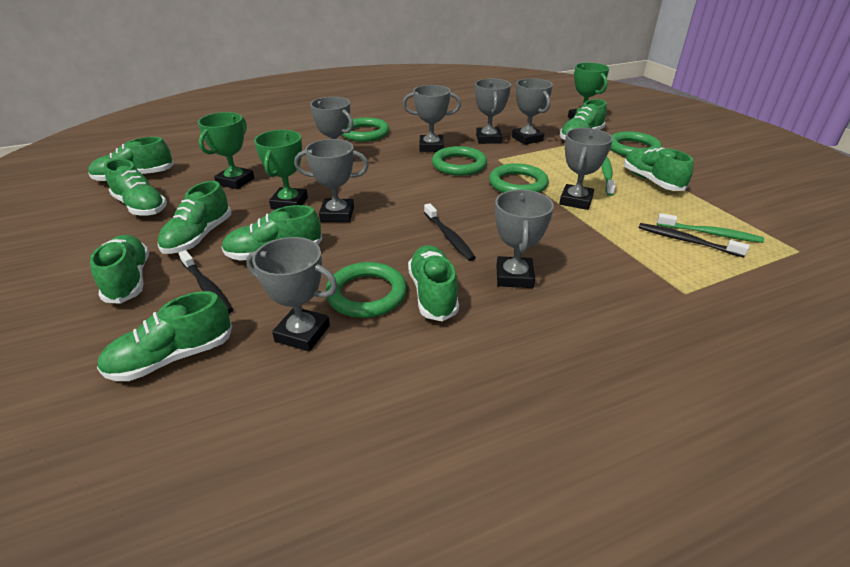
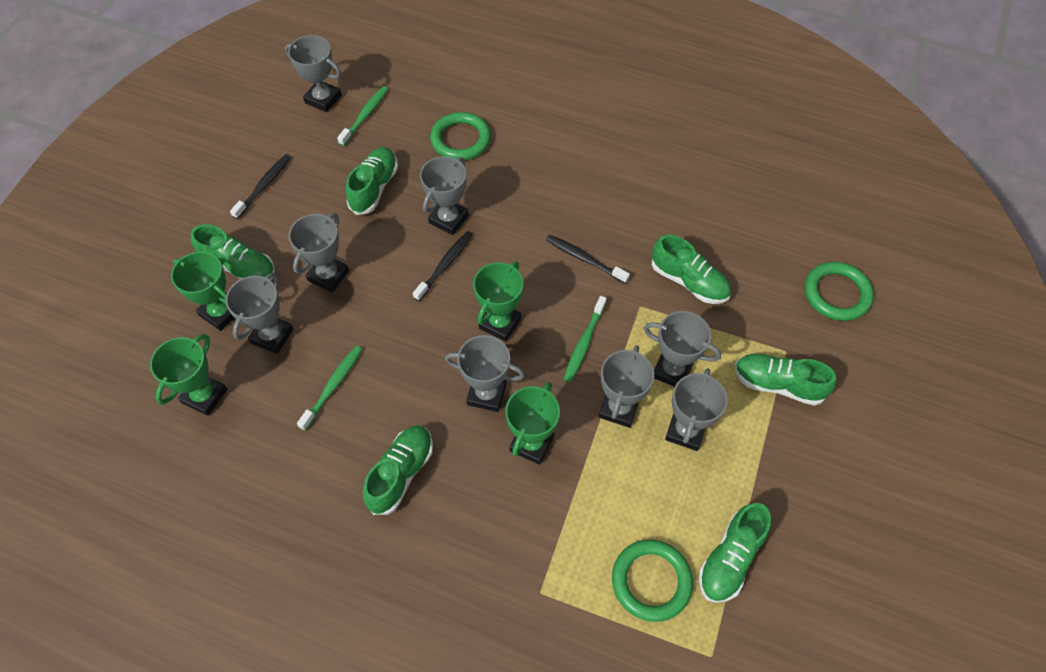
green ring: 5 -> 3
green shoe: 9 -> 6
green toothbrush: 2 -> 3
green trophy: 3 -> 4

